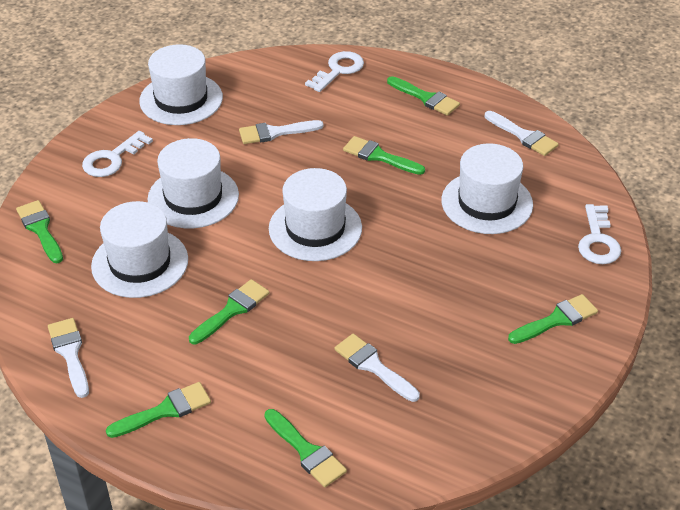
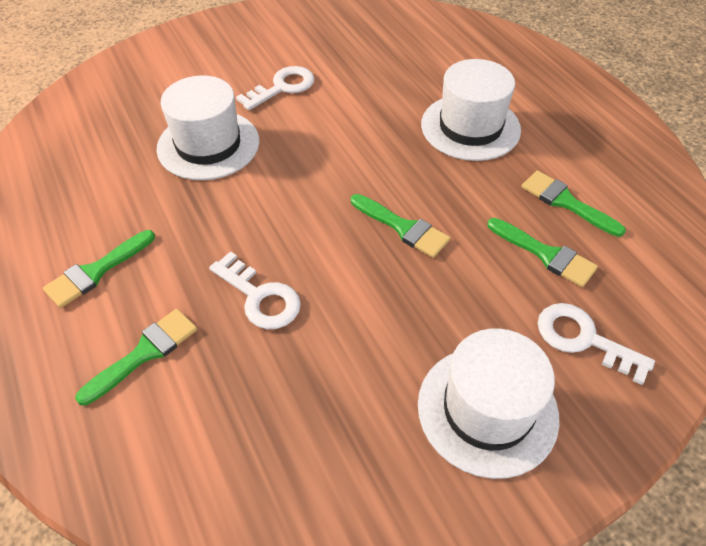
green brush: 7 -> 5
white brush: 4 -> 0
white hat: 5 -> 3

